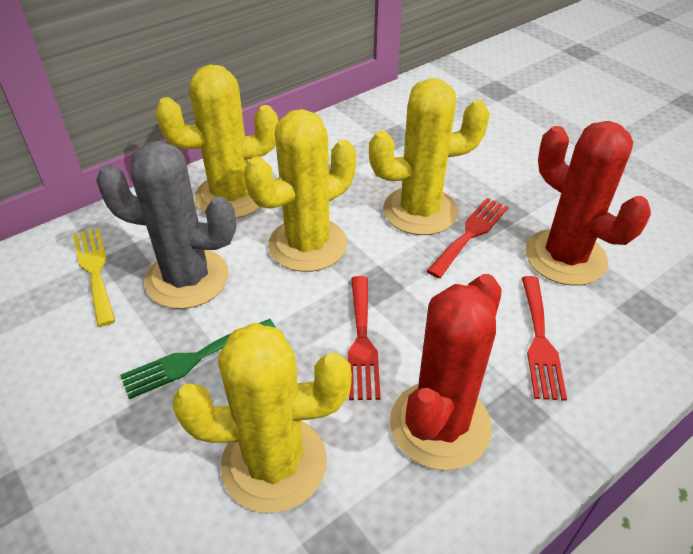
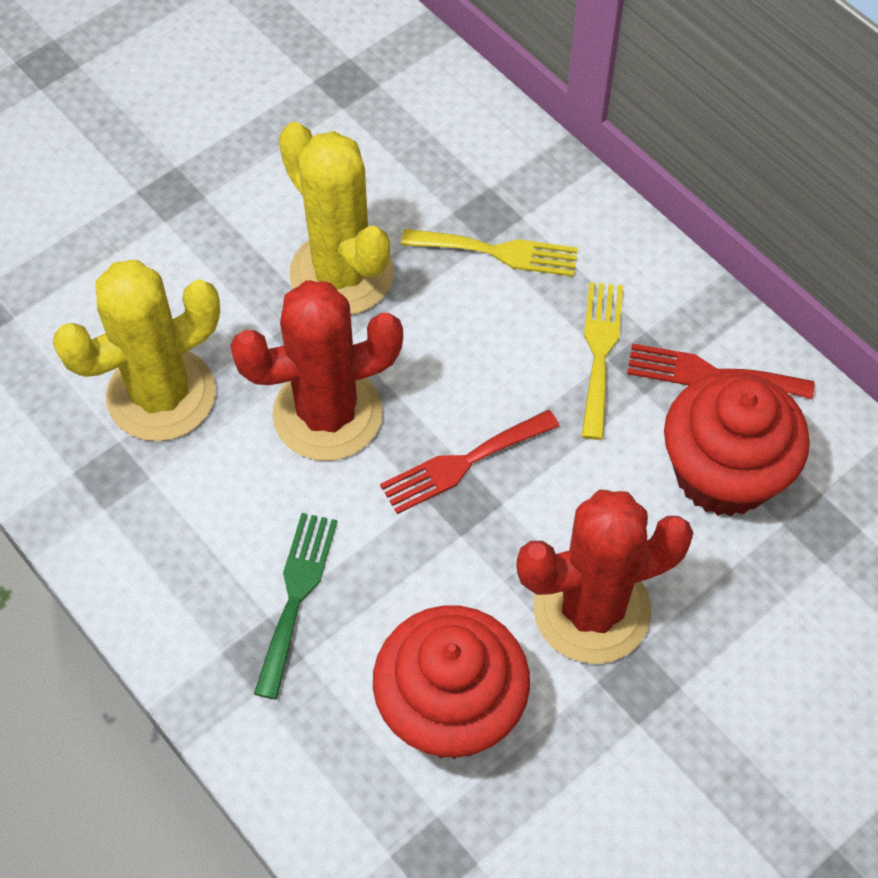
grey cactus: 1 -> 0
red cupcake: 0 -> 2
red fork: 3 -> 2
yellow cactus: 4 -> 2
yellow fork: 1 -> 2

